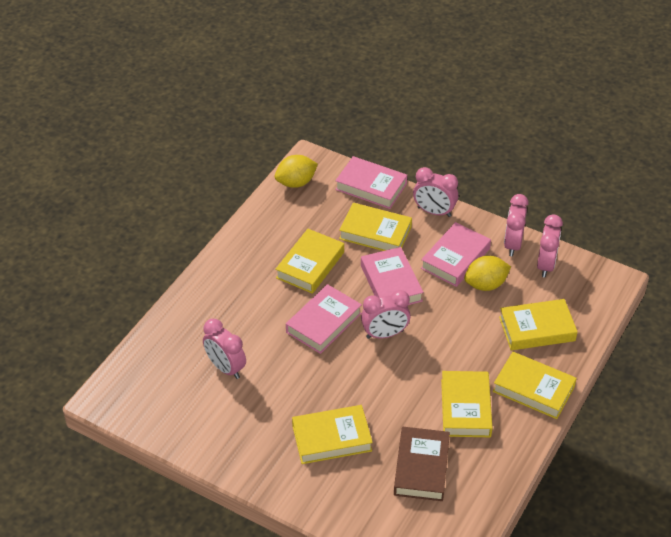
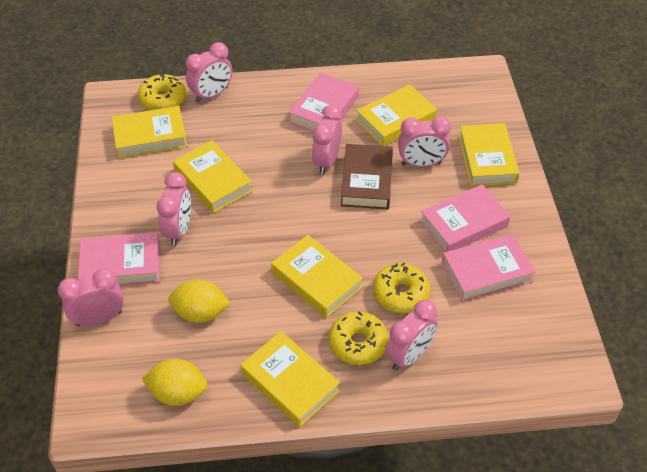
pink clock: 5 -> 6
yellow donut: 0 -> 3

